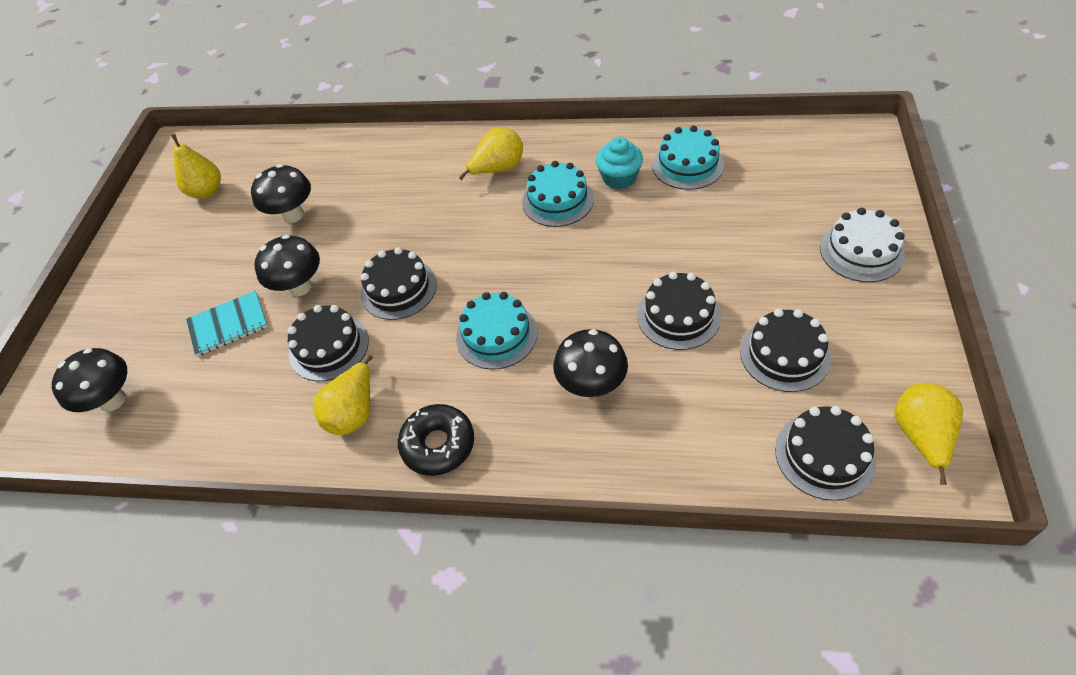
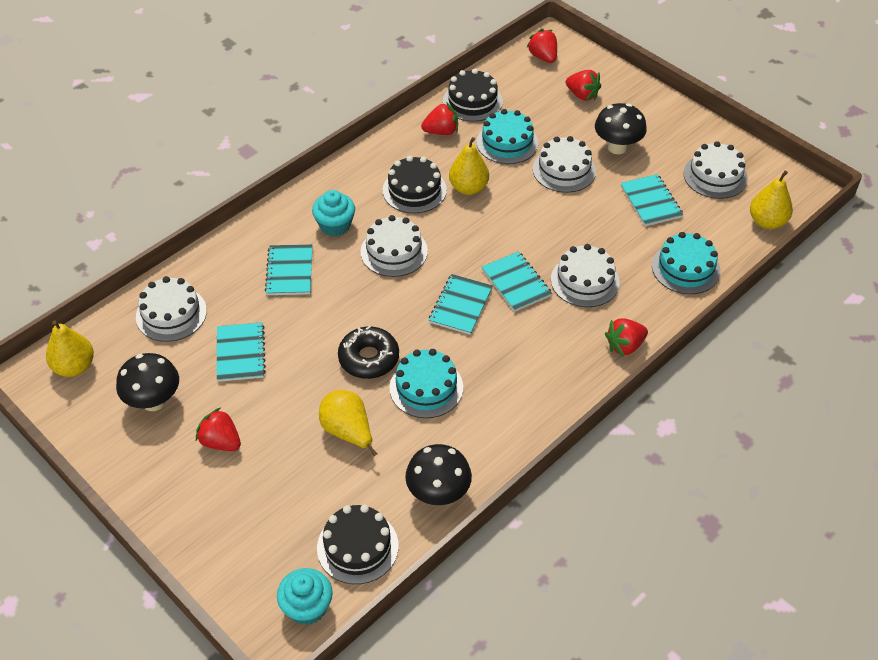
black cake: 5 -> 3
black mushroom: 4 -> 3
red strawberry: 0 -> 5
turquoise cupcake: 1 -> 2
turquoise notebook: 1 -> 5
white cake: 1 -> 5

